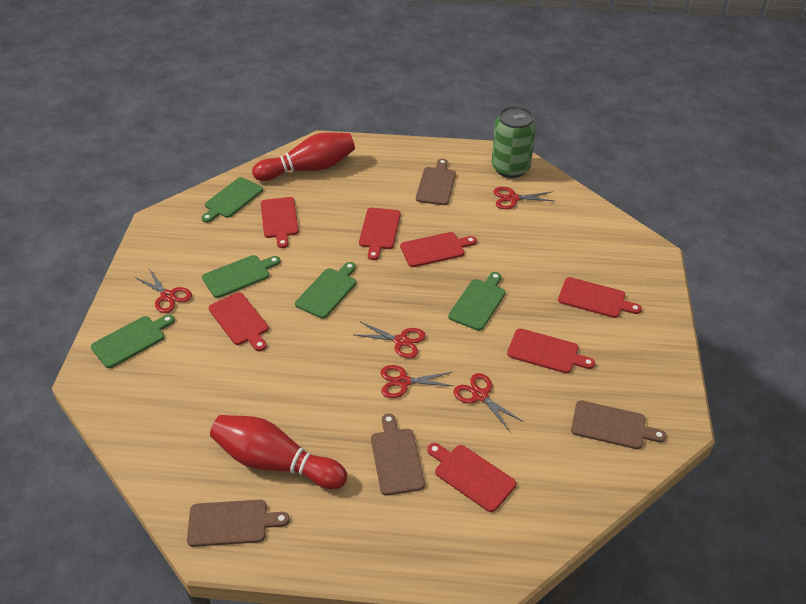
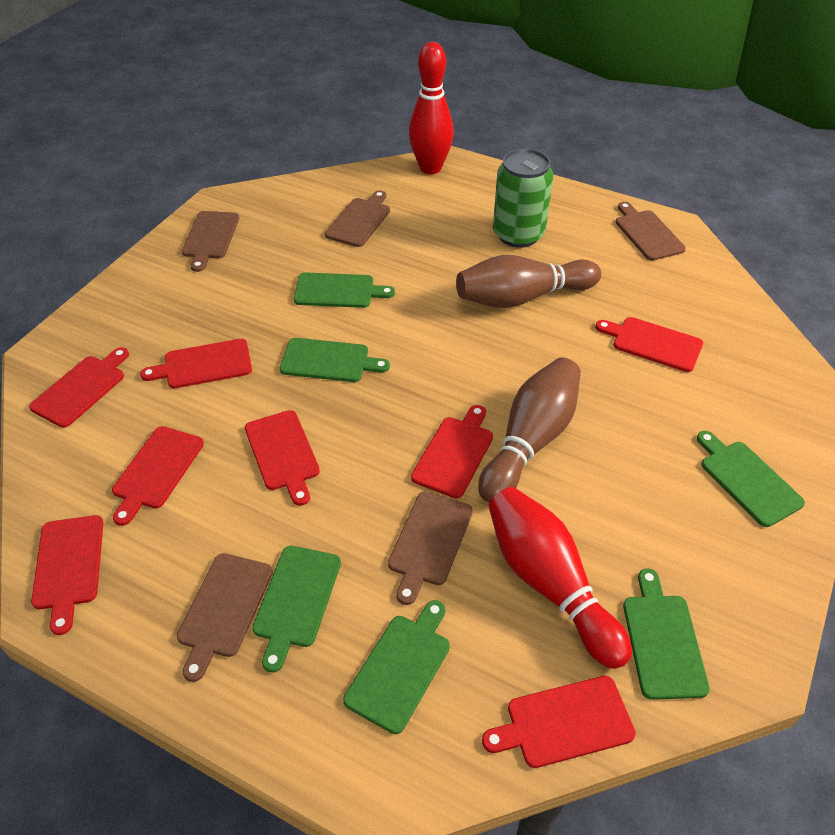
brown bowling pin: 0 -> 2
brown cutting board: 4 -> 5
green cutting board: 5 -> 6
red cutting board: 7 -> 8
red scissors: 5 -> 0

